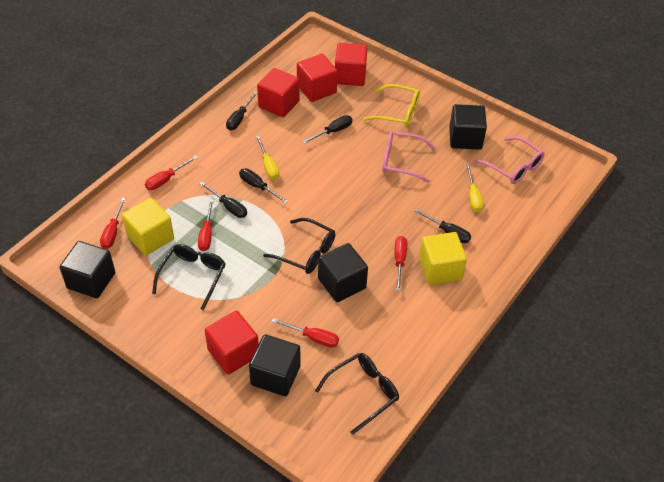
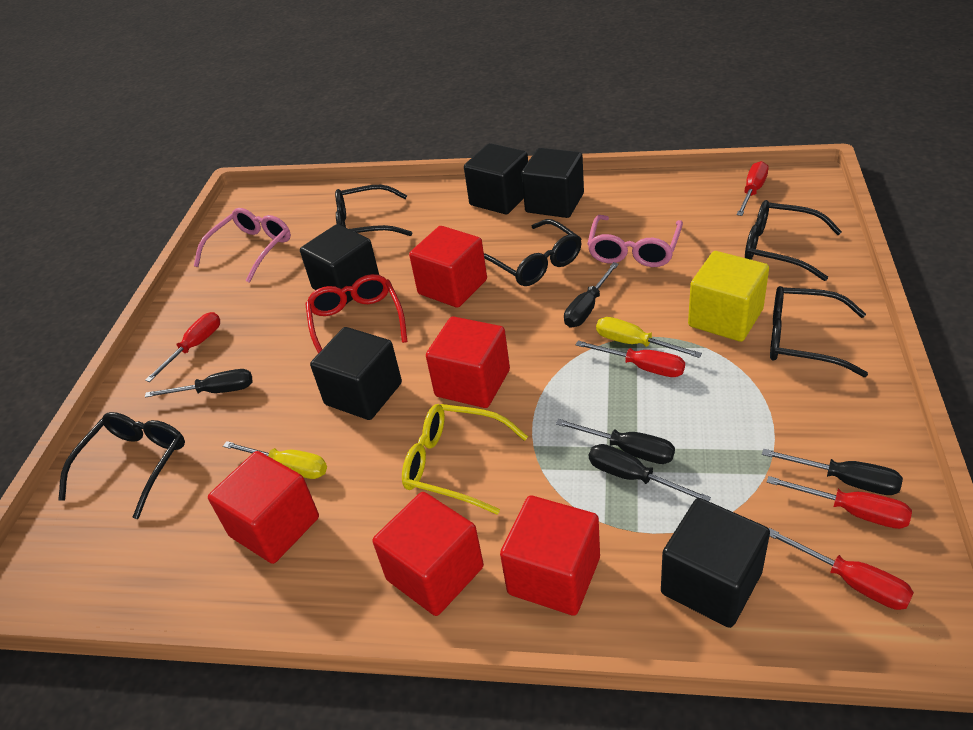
black cube: 4 -> 5
black glasses: 3 -> 5
red cube: 4 -> 5
red glasses: 0 -> 1
yellow cube: 2 -> 1

